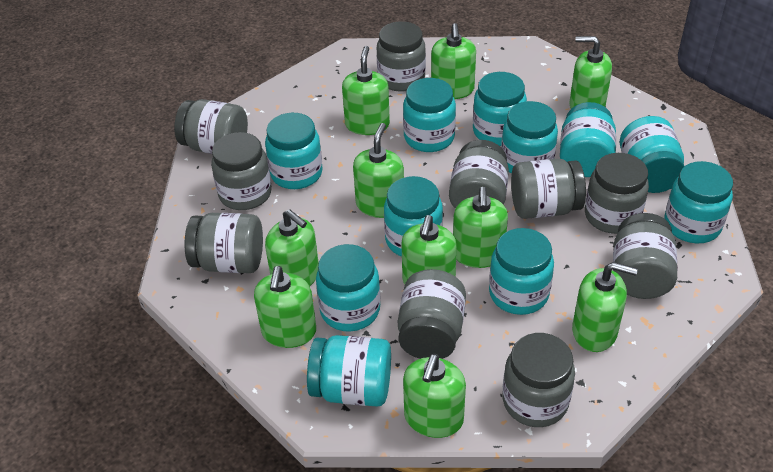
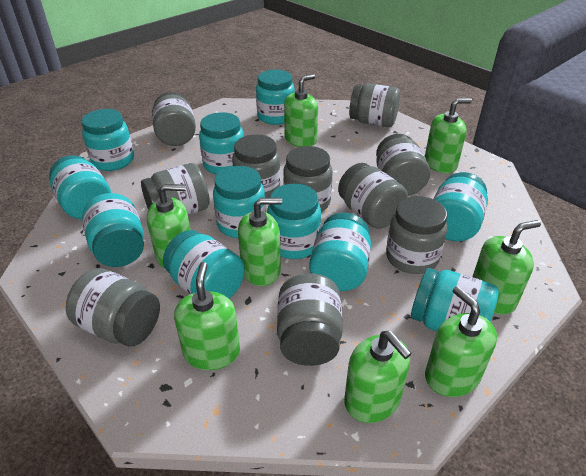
green soap dispenser: 10 -> 8

